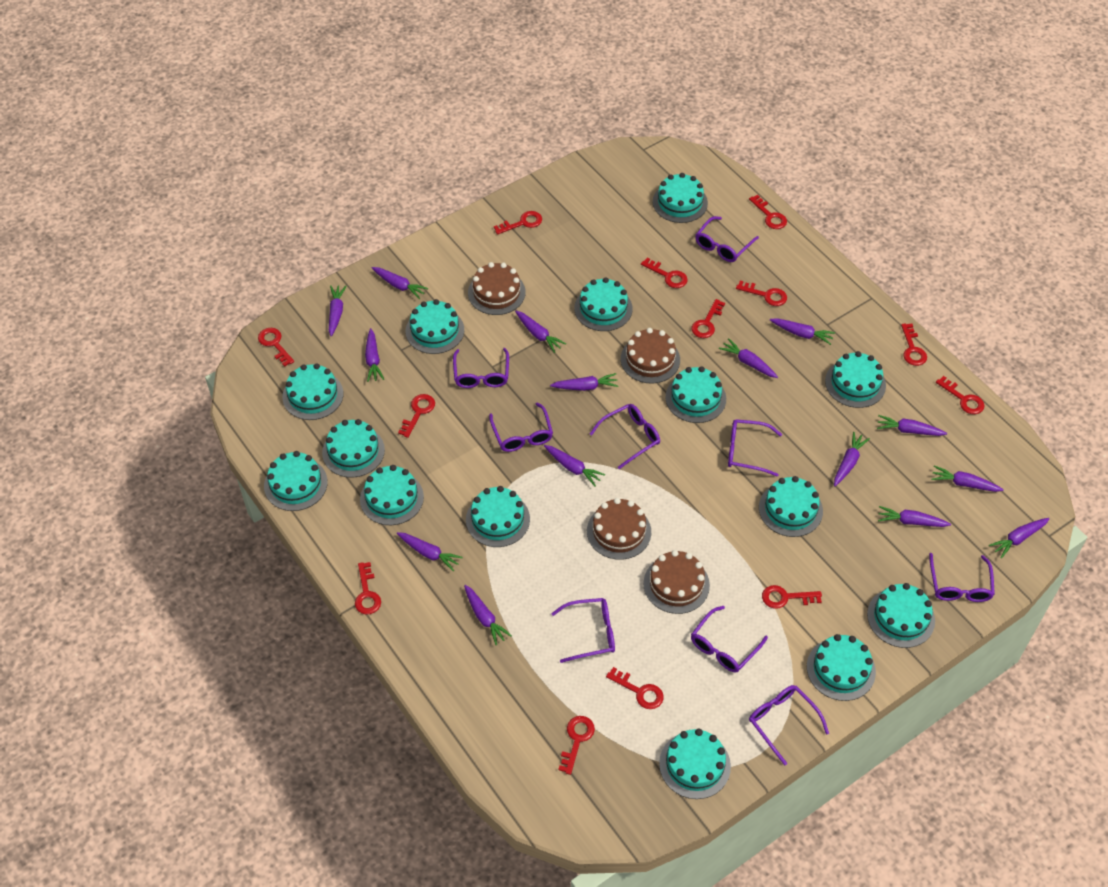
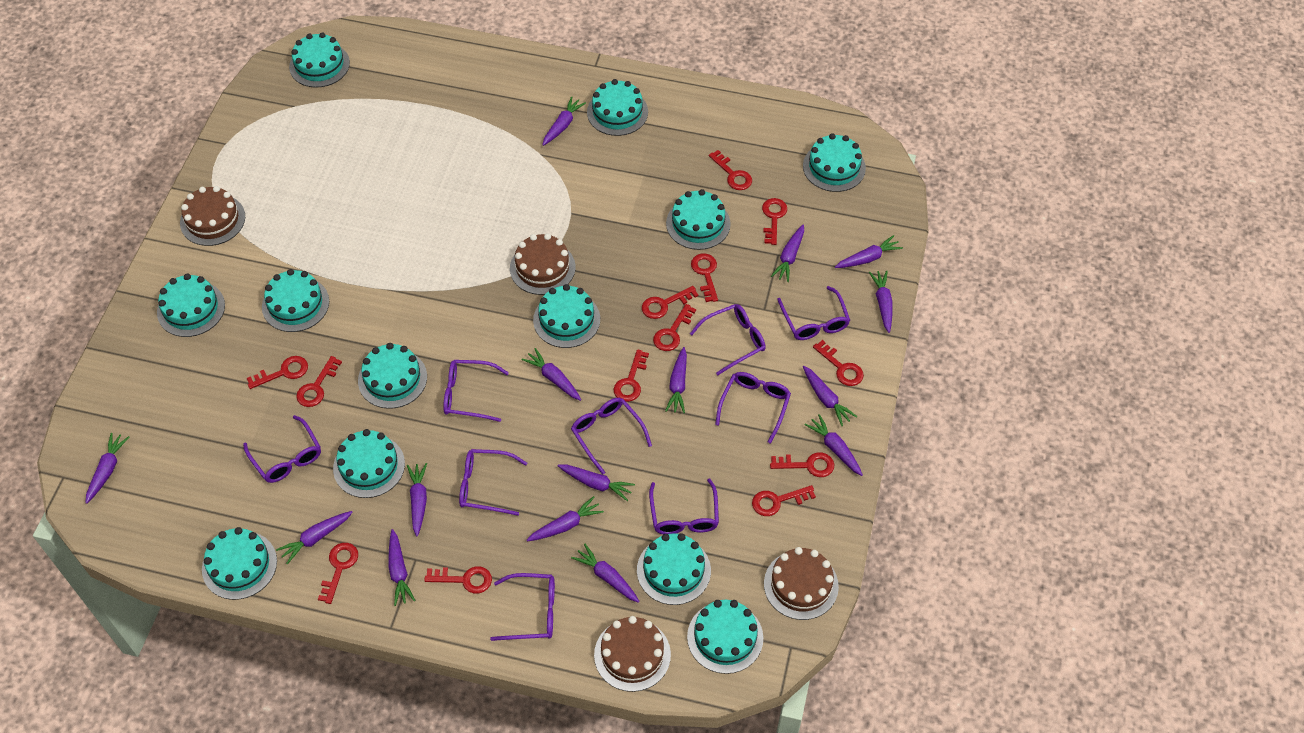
turquoise cake: 14 -> 12

